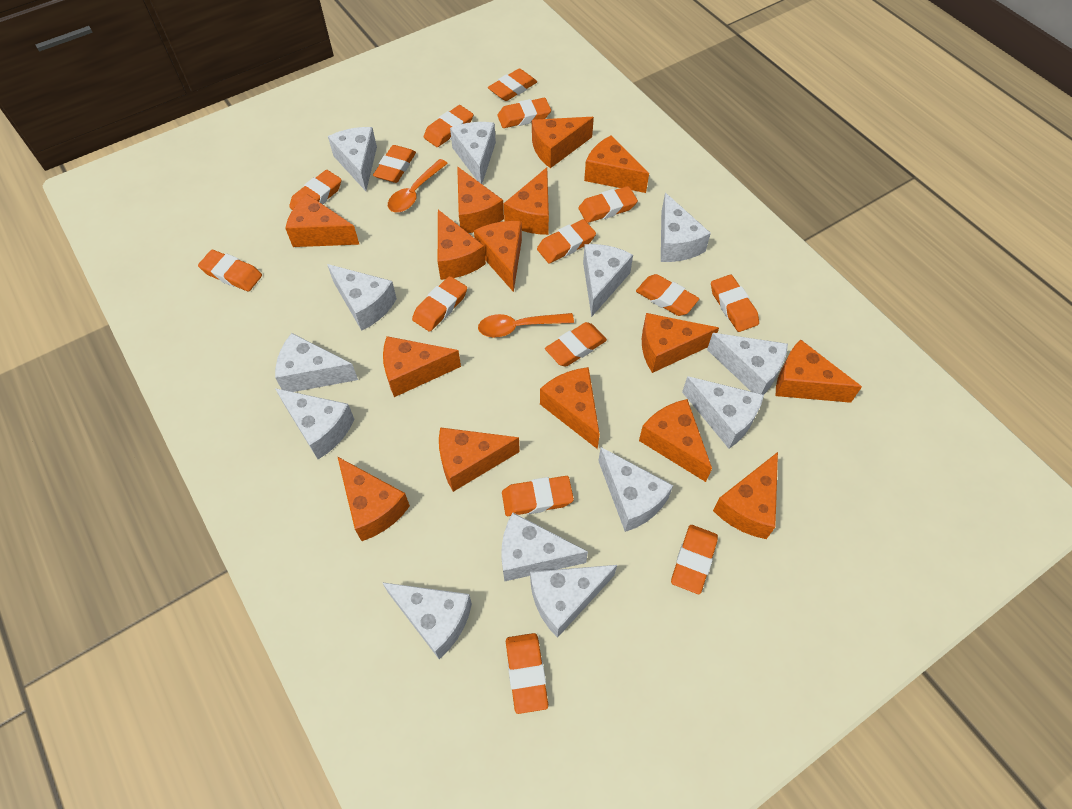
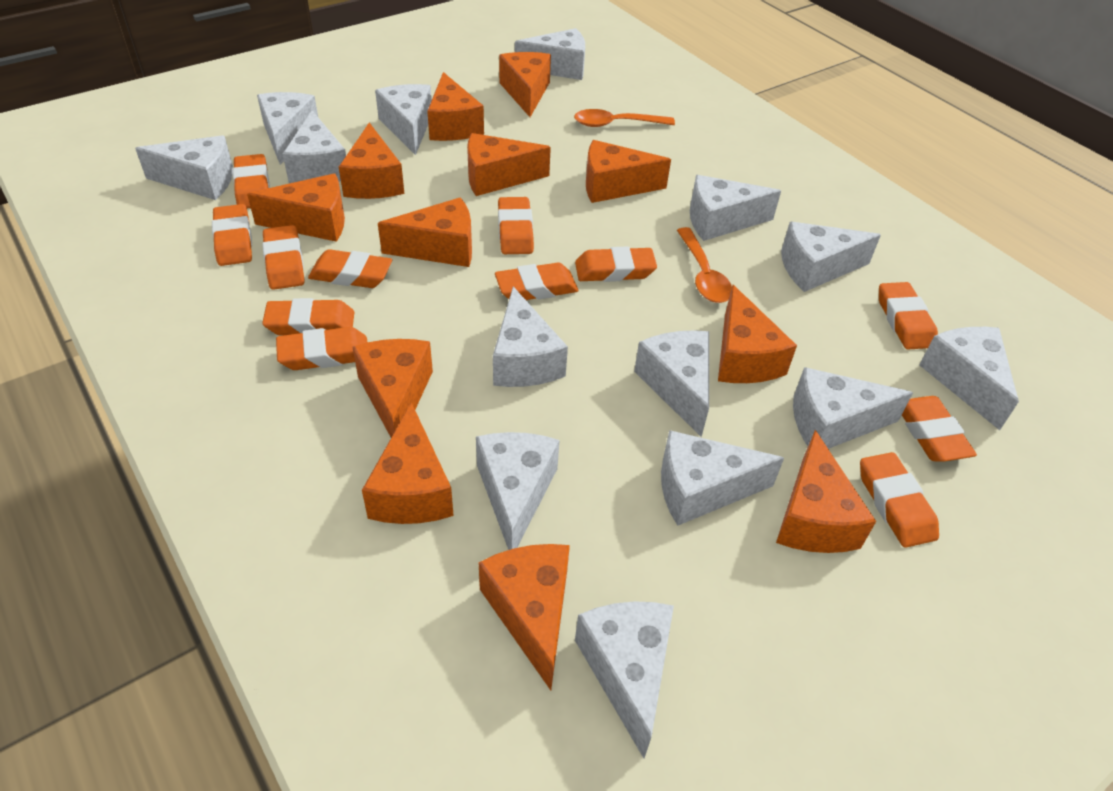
orange cheese: 15 -> 12
orange eraser: 15 -> 12
white cheese: 13 -> 14

